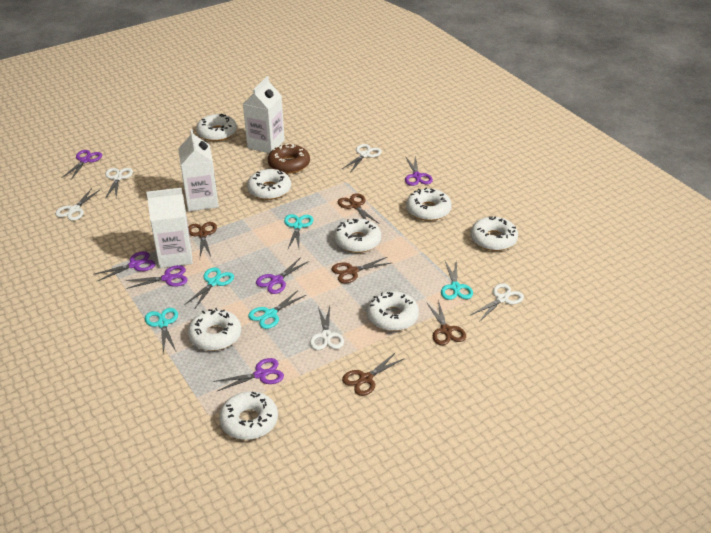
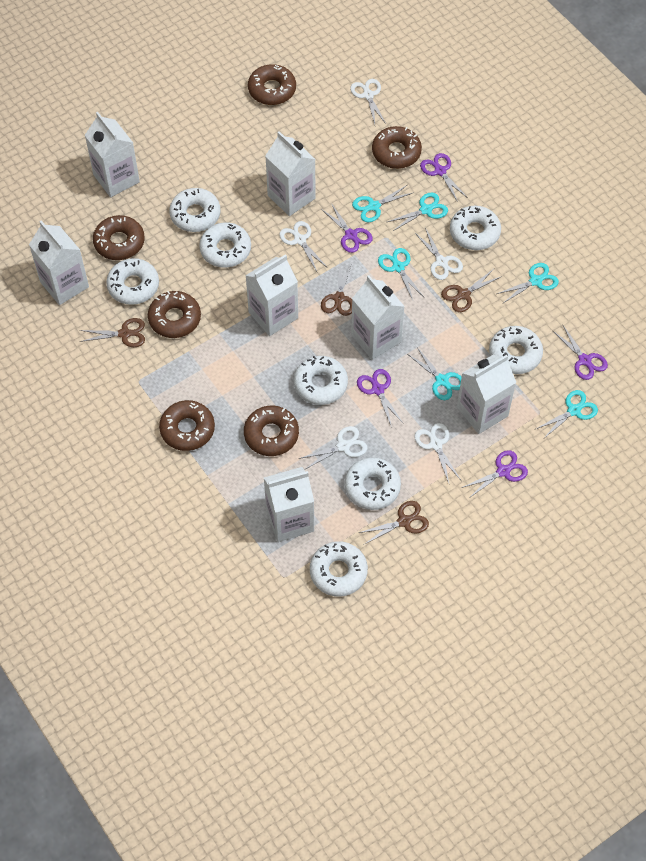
brown donut: 1 -> 6
brown scissors: 5 -> 4
purple scissors: 6 -> 5
turquoise scissors: 5 -> 6
white carton: 3 -> 7

